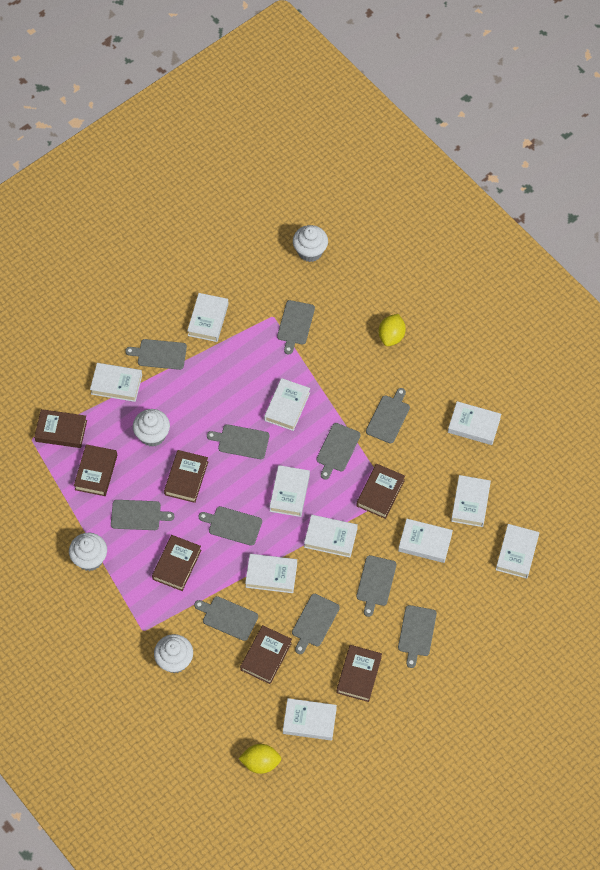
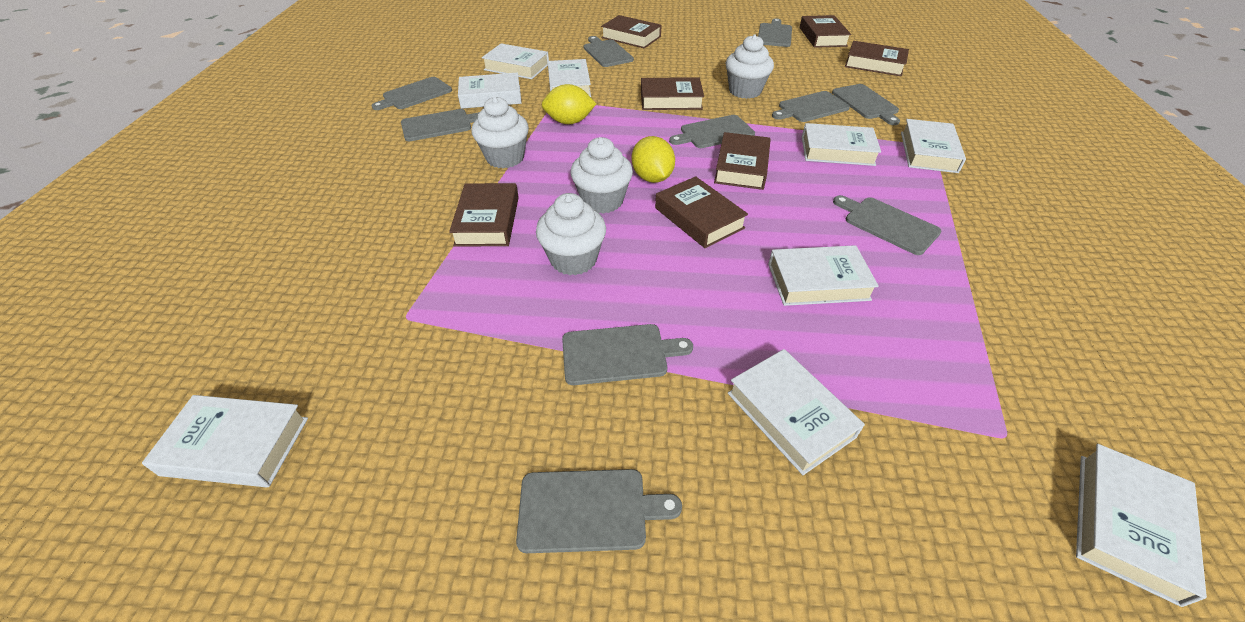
grey cutting board: 11 -> 10
white book: 11 -> 9

